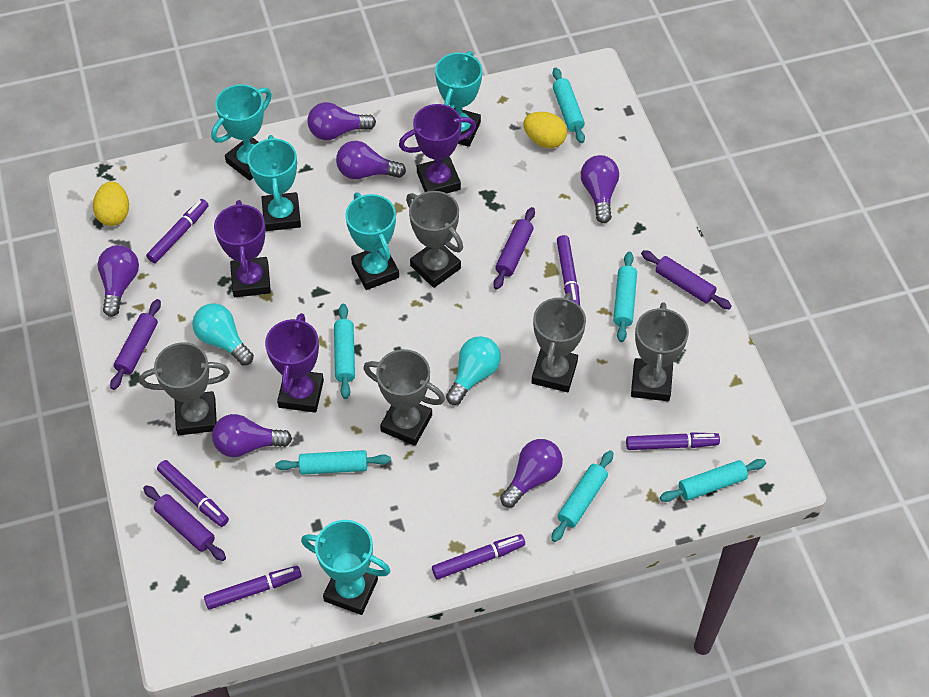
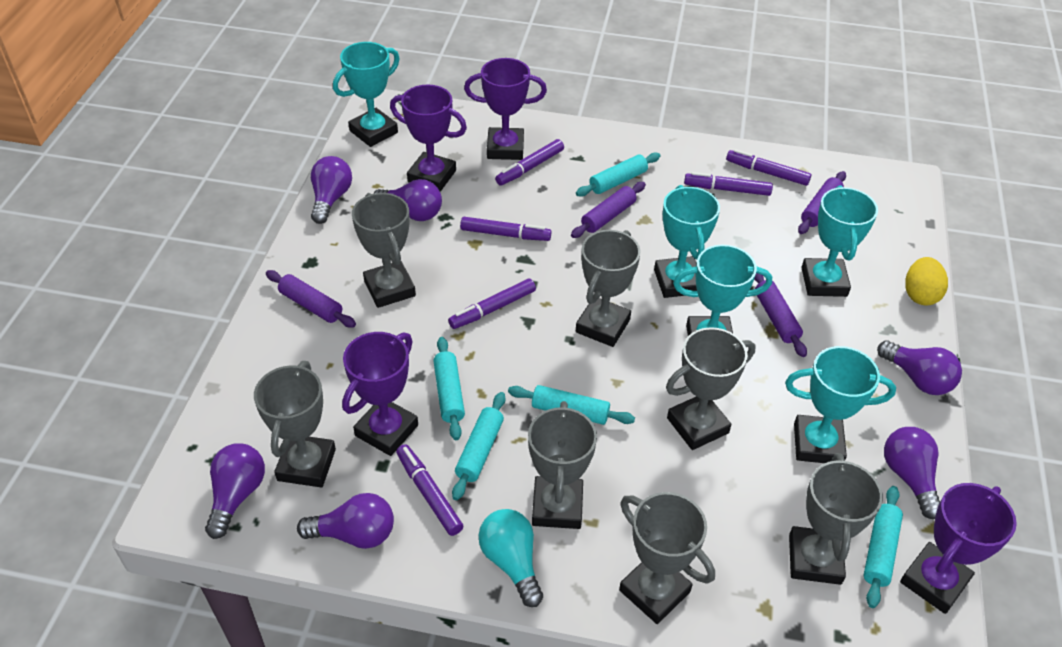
grey trophy: 5 -> 7
purple trophy: 3 -> 4
turquoise light bulb: 2 -> 1
turquoise rolling pin: 6 -> 5
yellow egg: 2 -> 1

